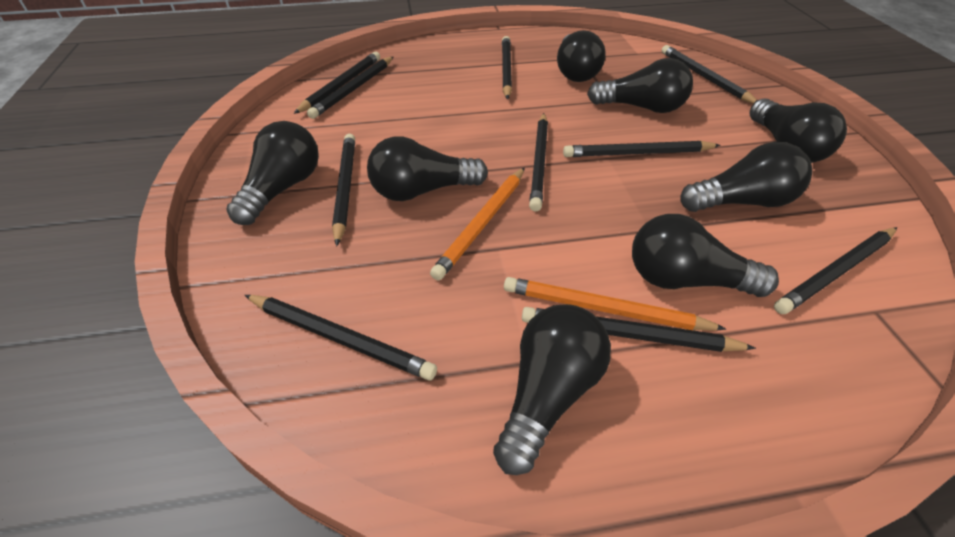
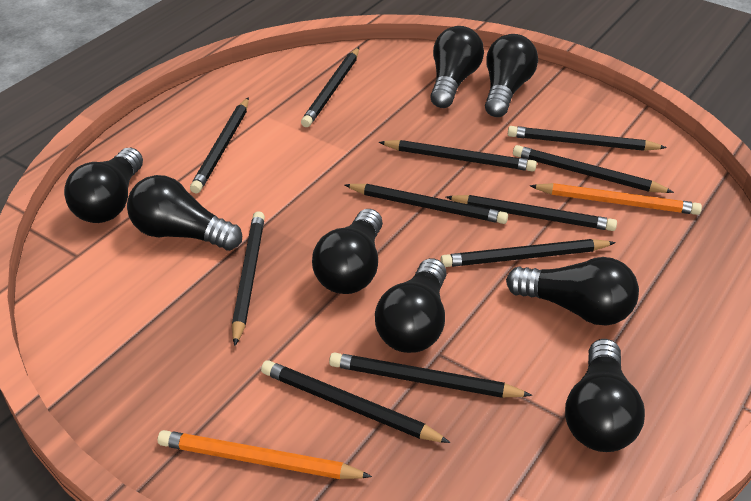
black pencil: 10 -> 11

